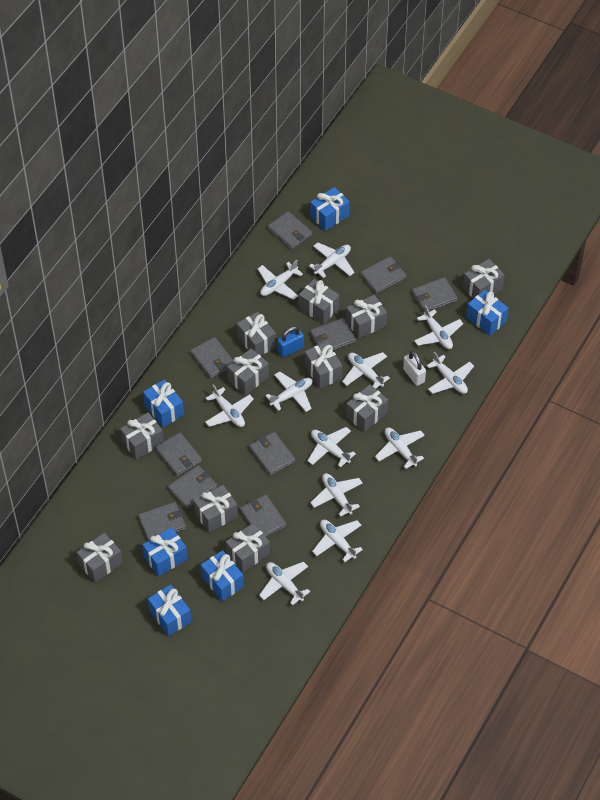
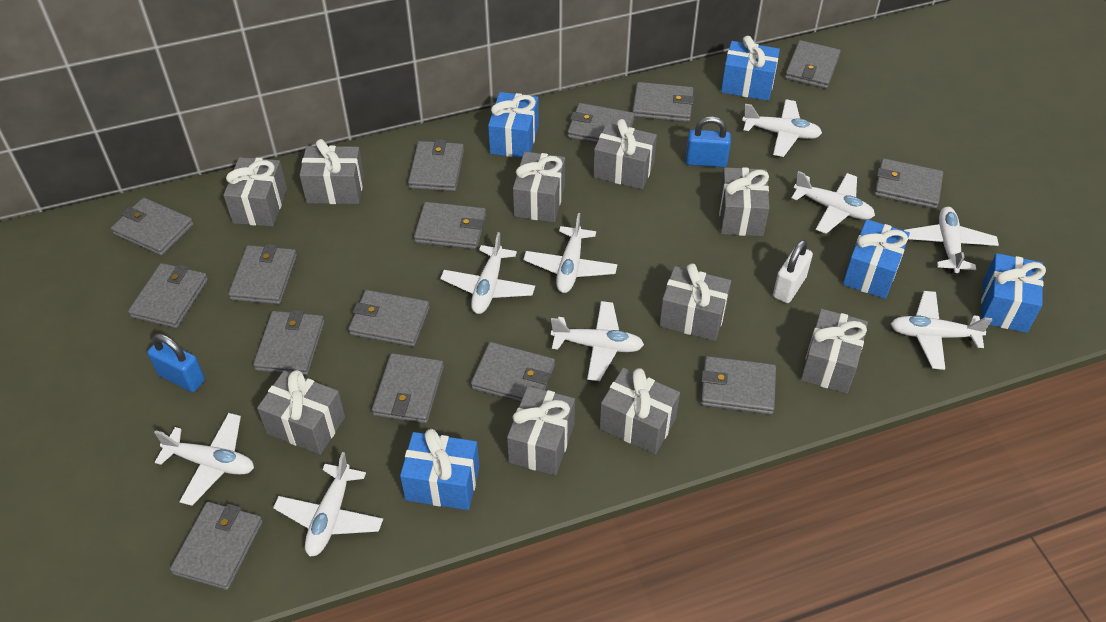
blue gift: 6 -> 5
blue padlock: 1 -> 2
grey gift: 11 -> 10
grey wallet: 10 -> 15
white plane: 12 -> 9

